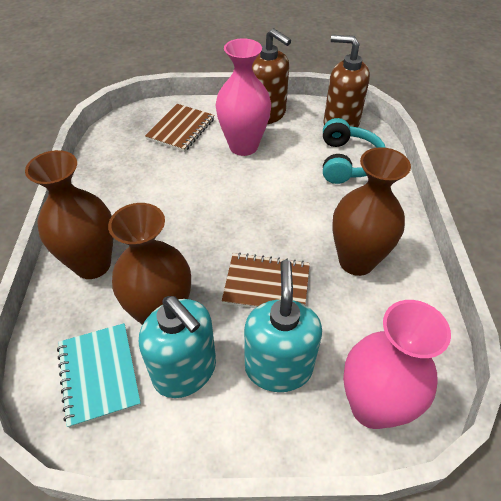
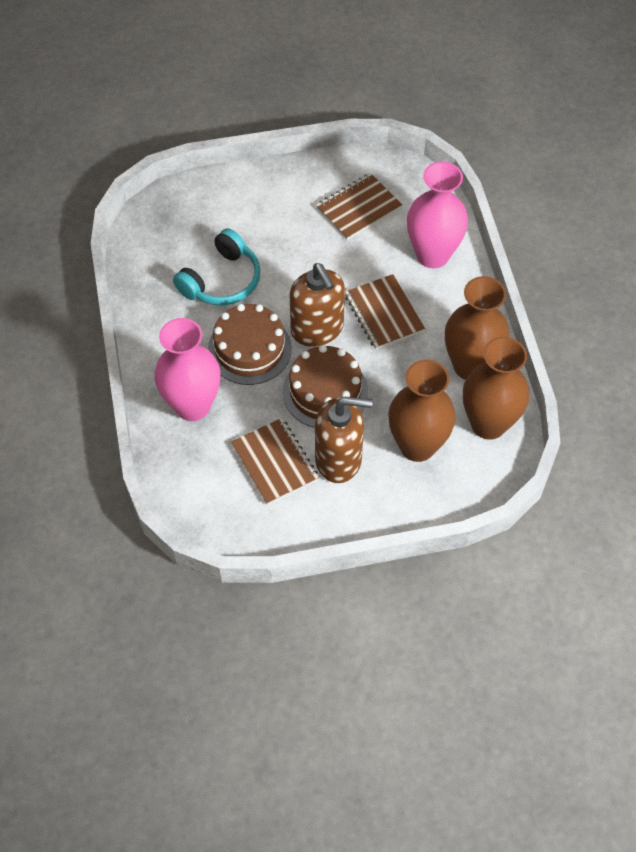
brown cake: 0 -> 2
brown notebook: 2 -> 3
turquoise notebook: 1 -> 0
turquoise soap dispenser: 2 -> 0

